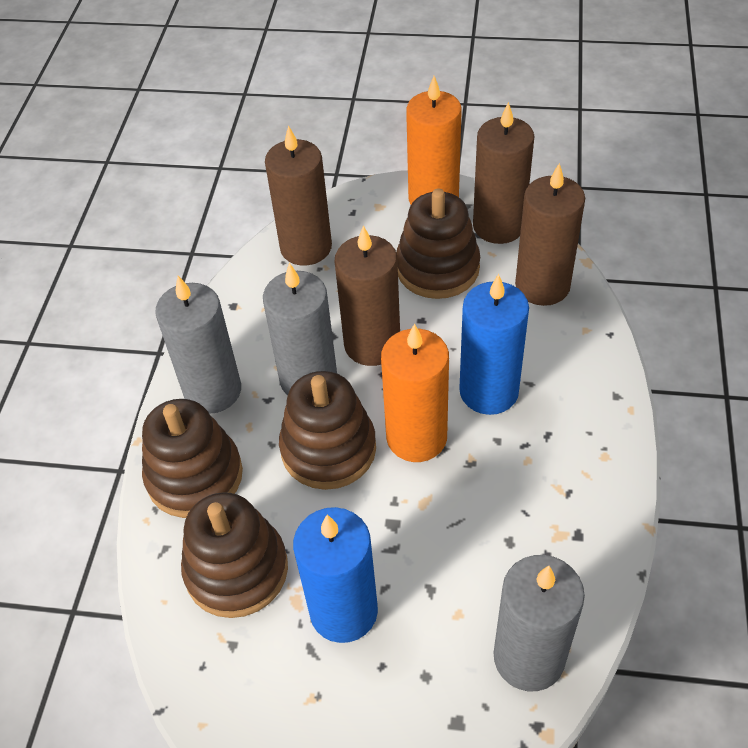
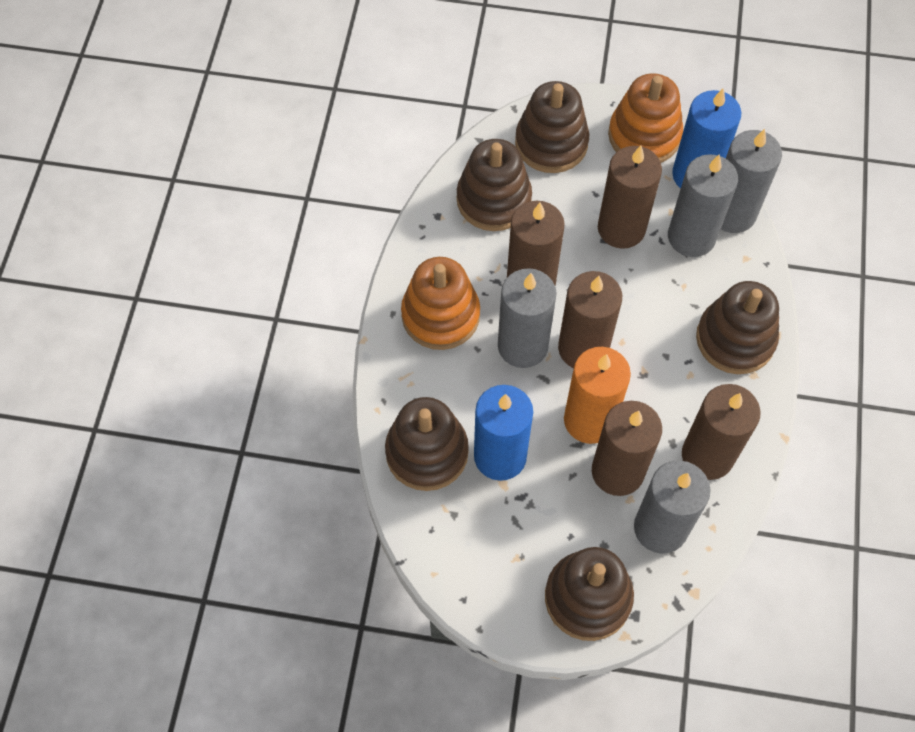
brown candle: 4 -> 5
brown stacking toy: 4 -> 5
grey candle: 3 -> 4
orange candle: 2 -> 1
orange stacking toy: 0 -> 2

